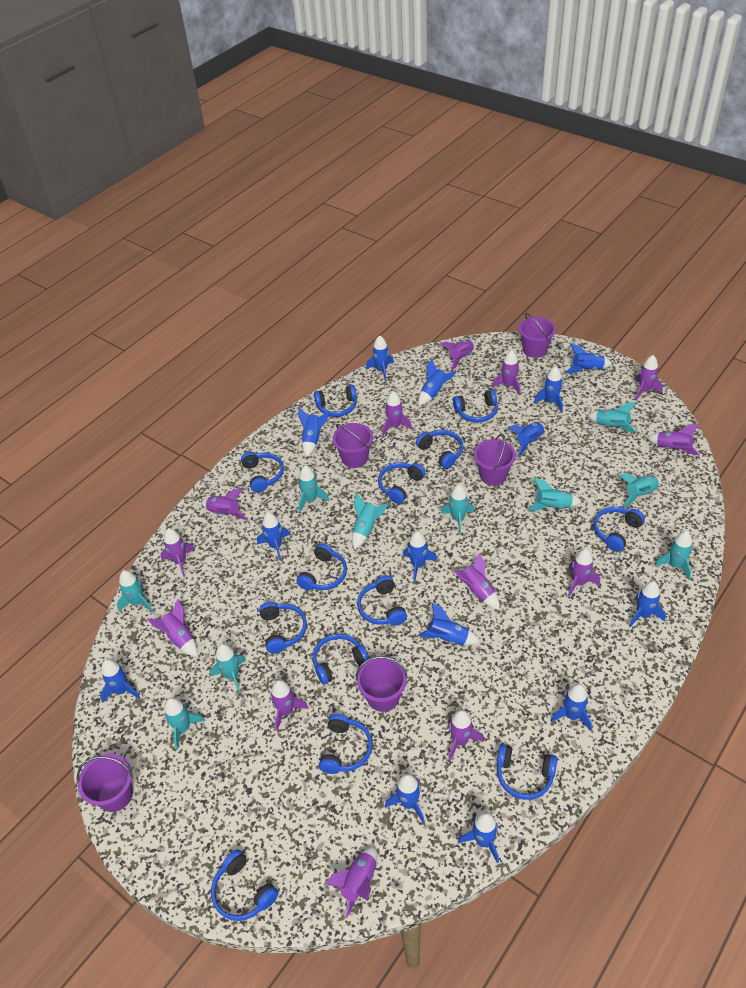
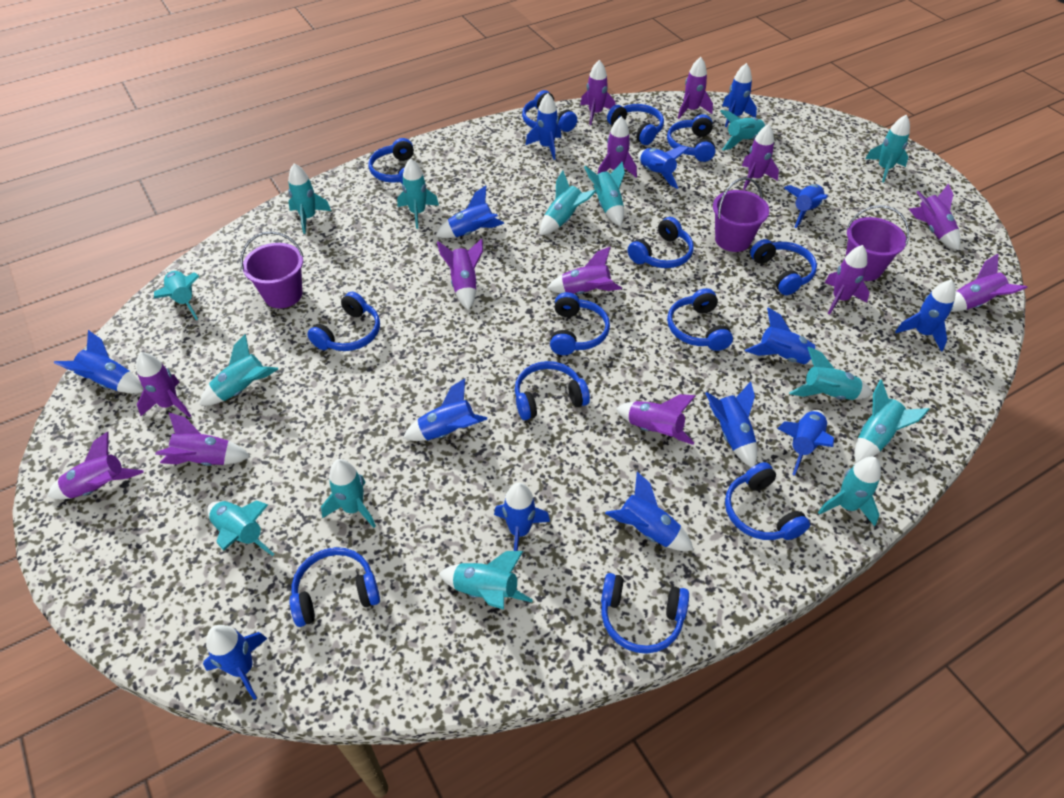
purple bucket: 5 -> 3
turquoise rocket: 10 -> 14

